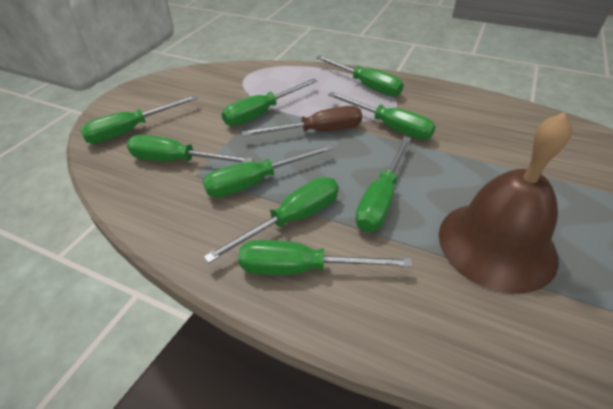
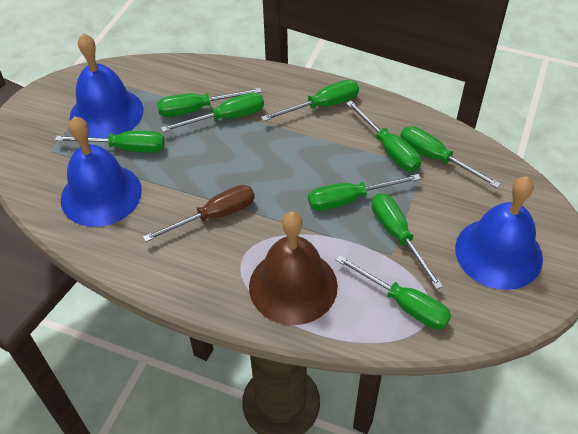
blue bell: 0 -> 3

